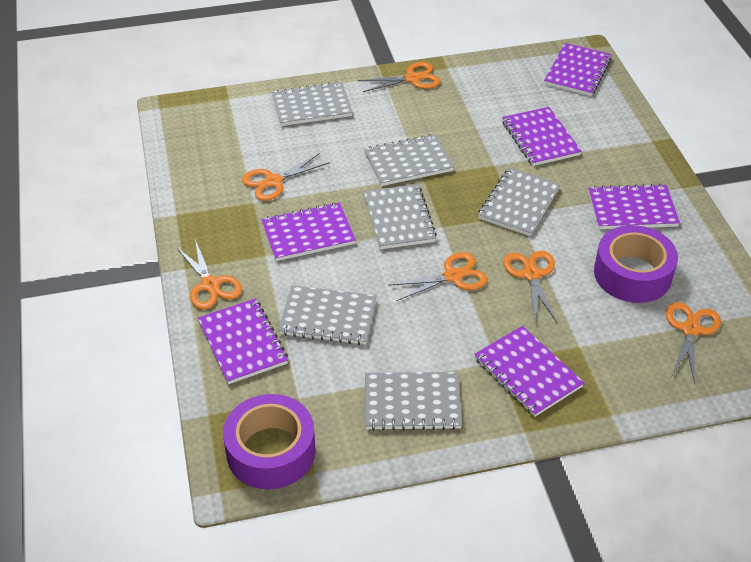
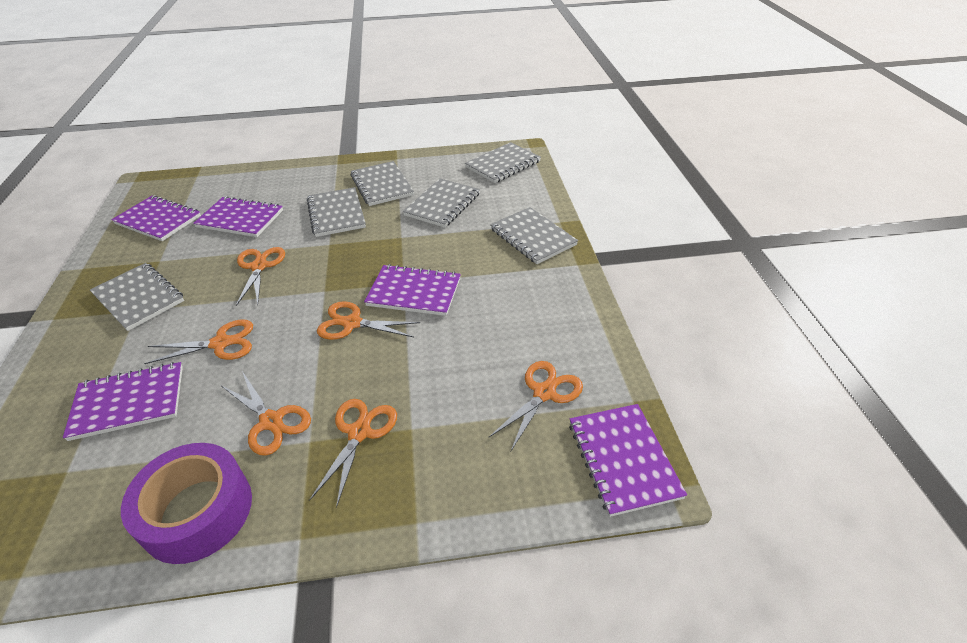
purple notebook: 6 -> 5
purple tape: 2 -> 1

